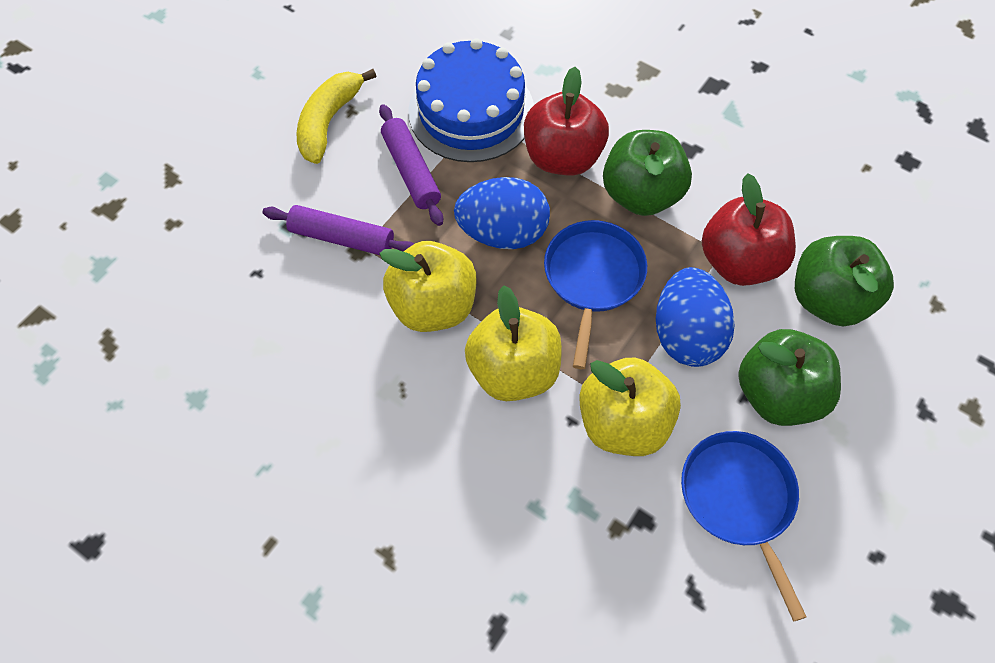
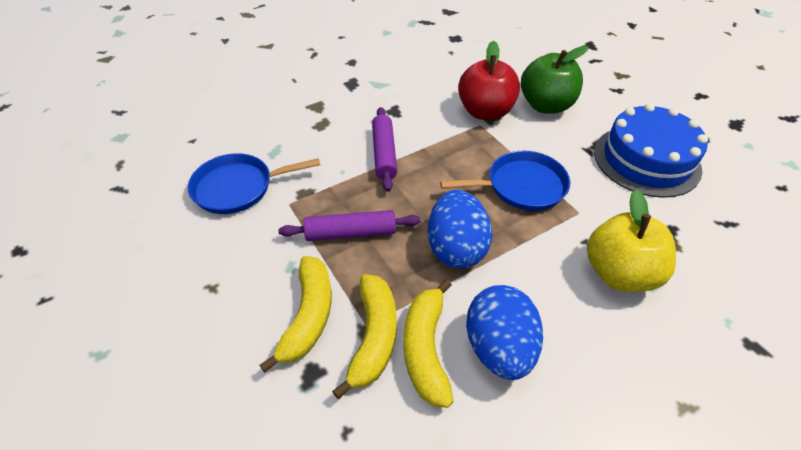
green apple: 3 -> 1
red apple: 2 -> 1
yellow apple: 3 -> 1
yellow banana: 1 -> 3

